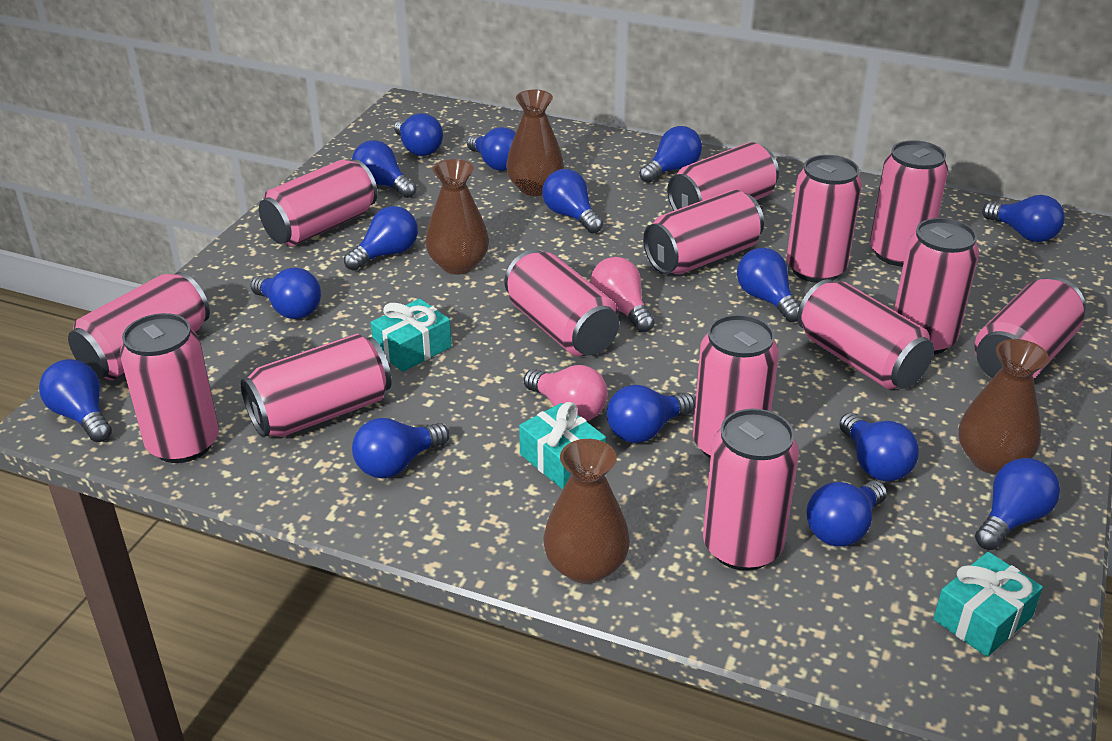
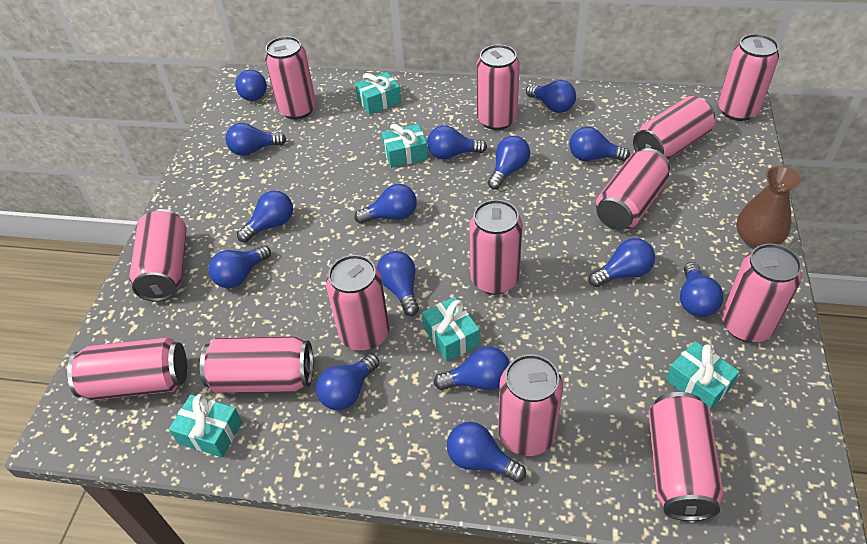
brown vase: 4 -> 1
pink can: 14 -> 13
pink light bulb: 2 -> 0
turquoise gift: 3 -> 5

